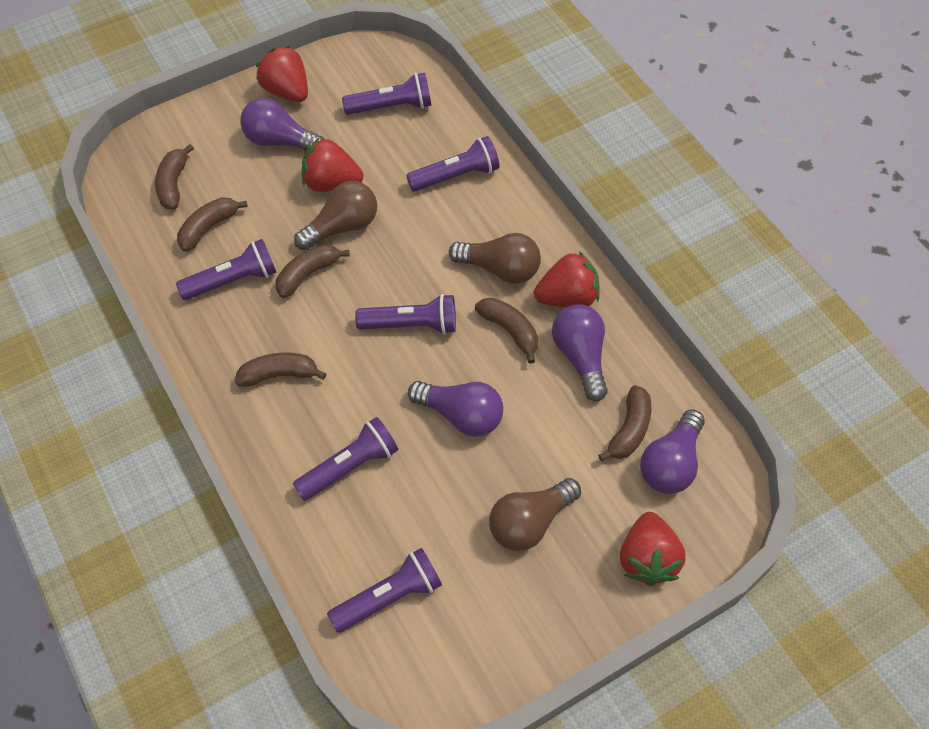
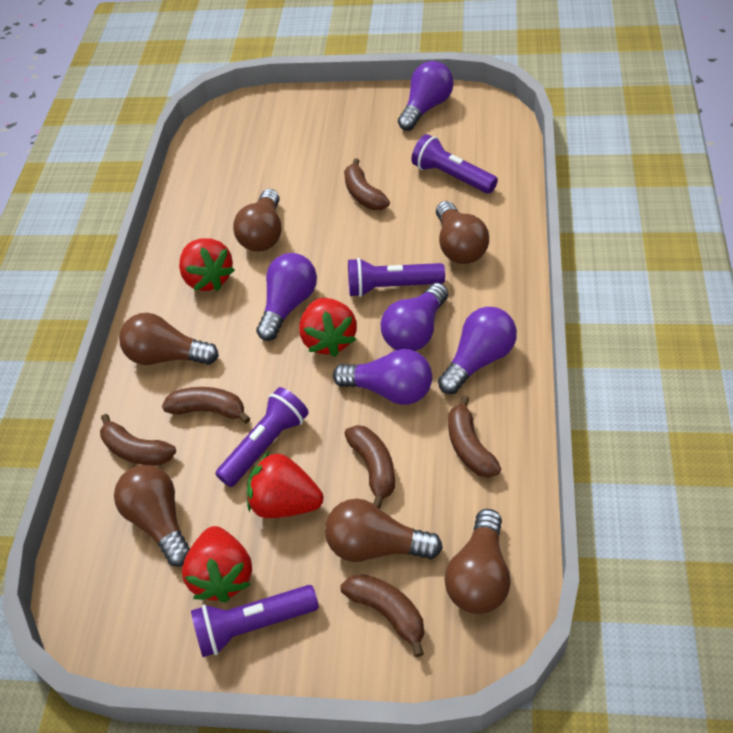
brown light bulb: 3 -> 6
purple flashlight: 6 -> 4
purple light bulb: 4 -> 5

